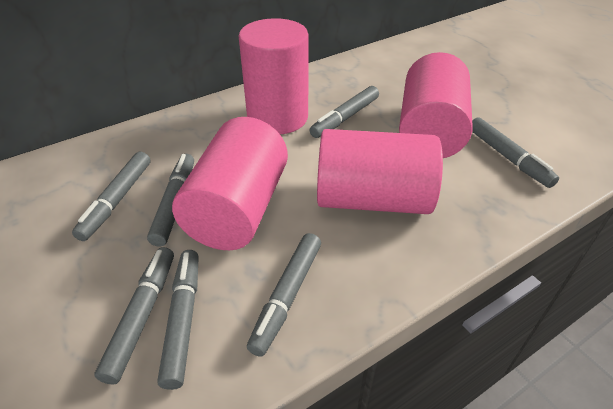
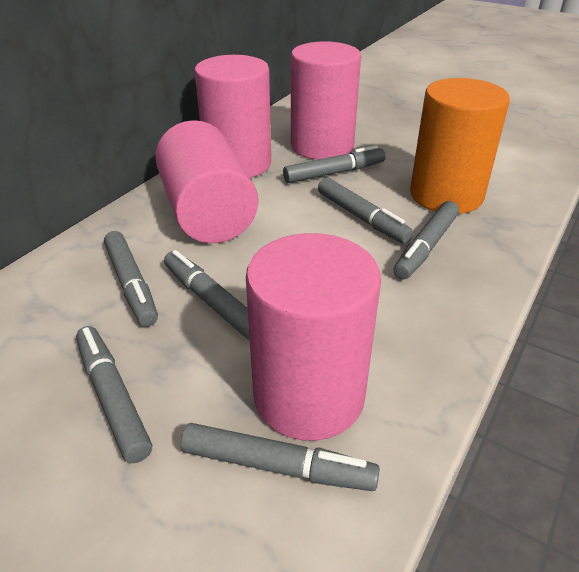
orange cylinder: 0 -> 1

